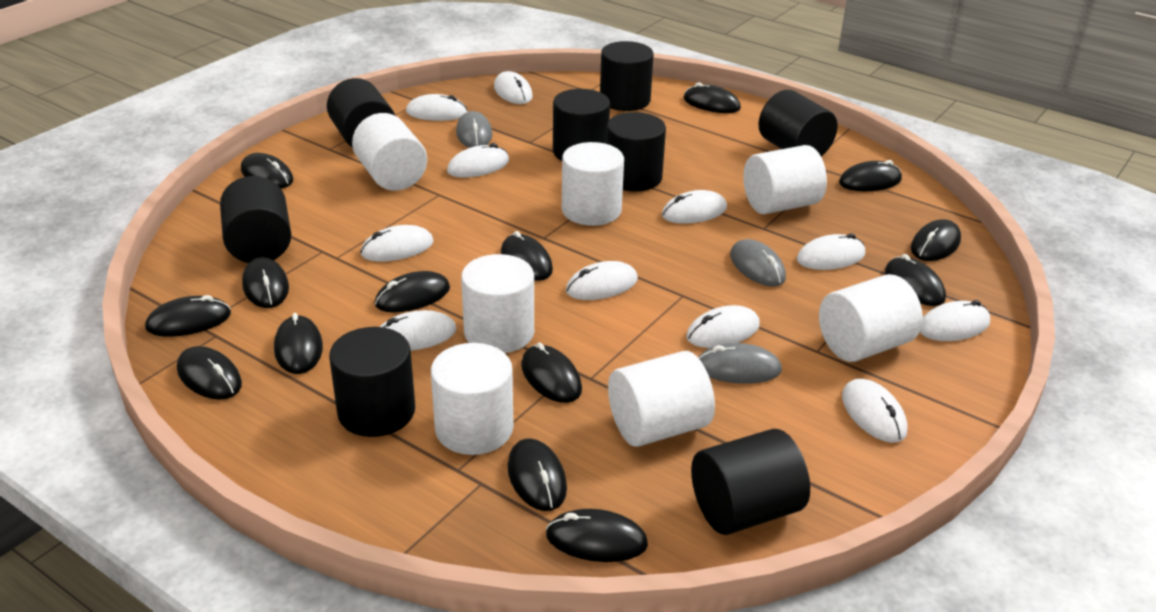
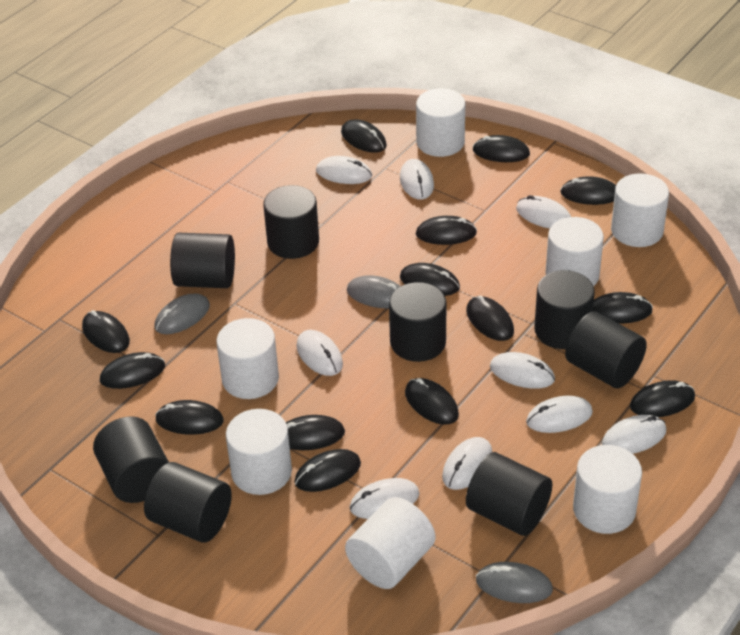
white mouse: 11 -> 9

